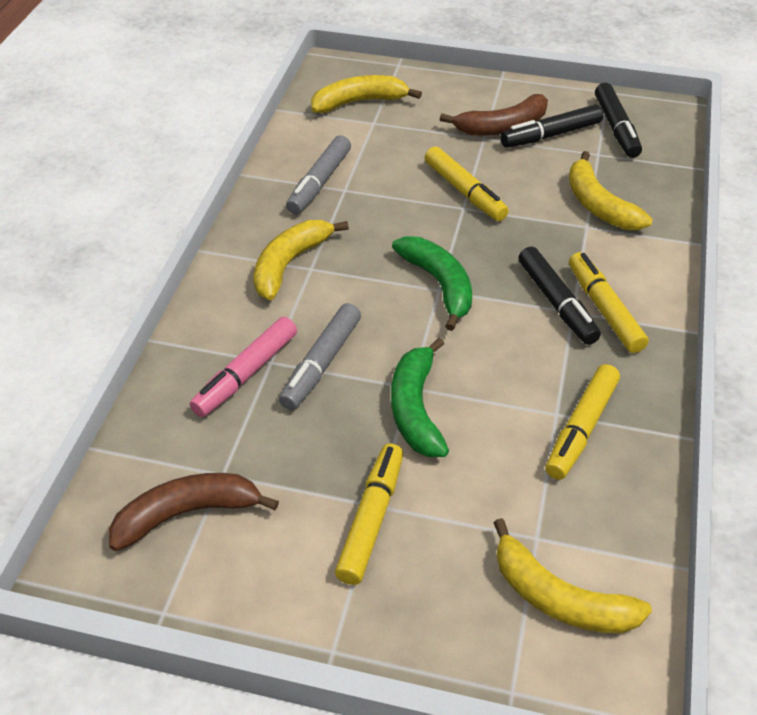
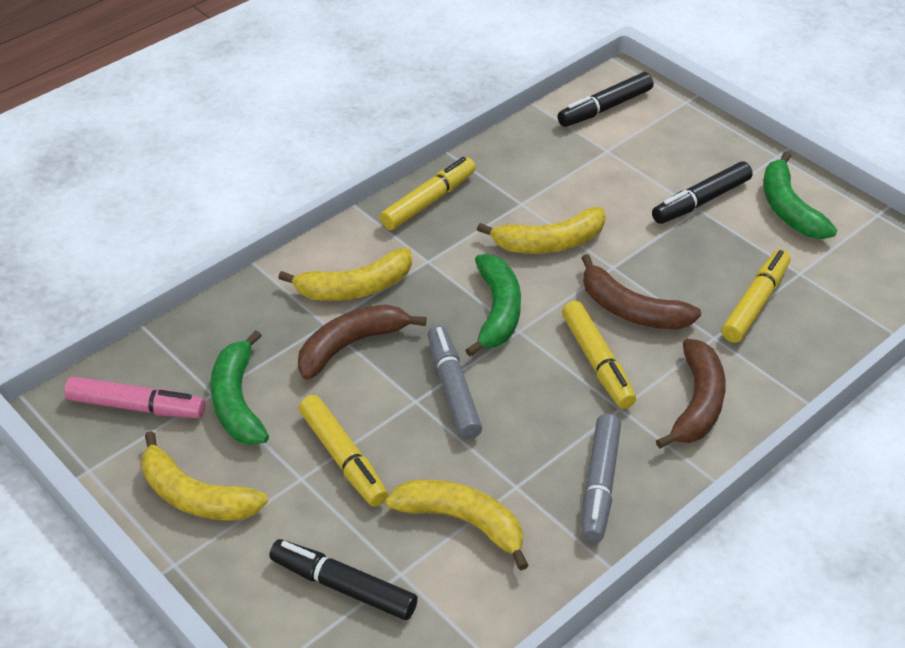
brown banana: 2 -> 3
green banana: 2 -> 3

